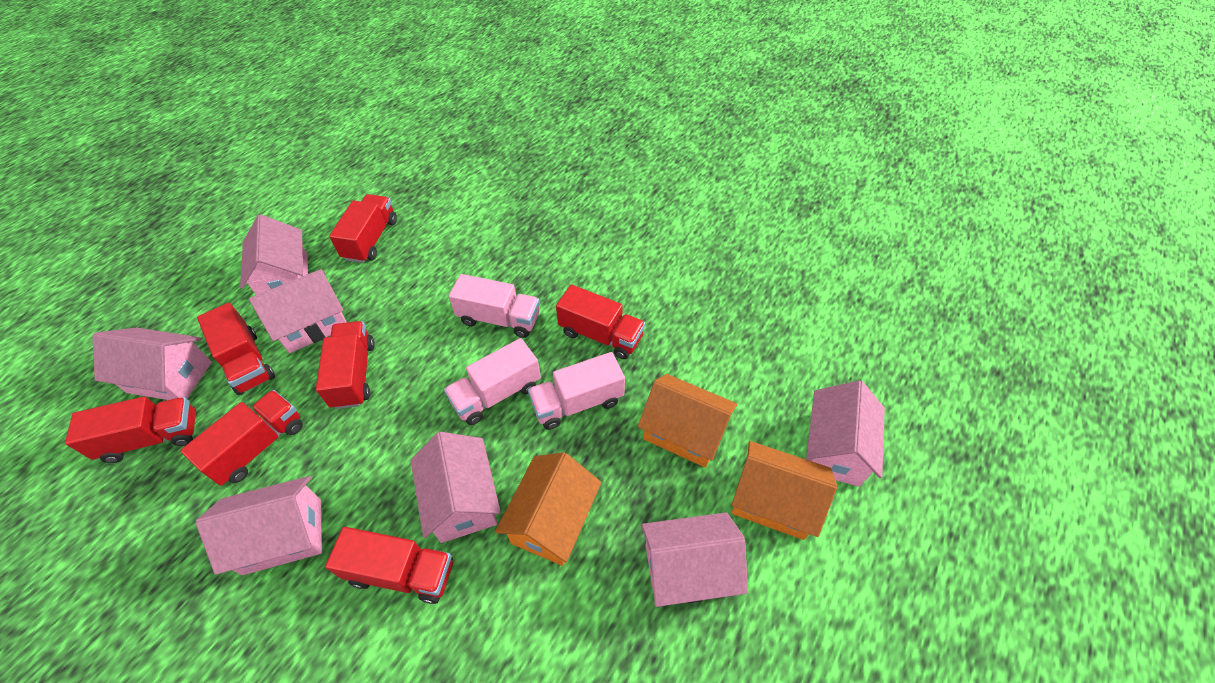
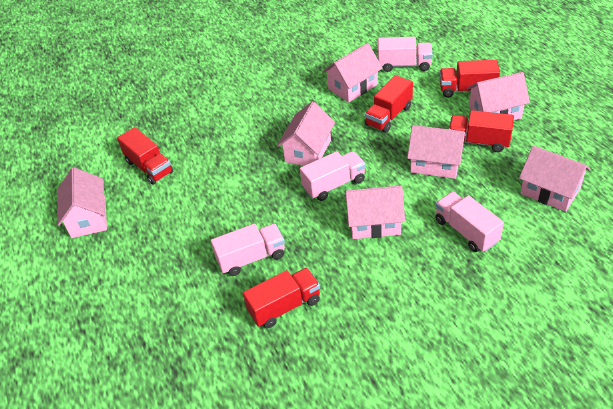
orange house: 3 -> 0
pink truck: 3 -> 4
red truck: 7 -> 5

